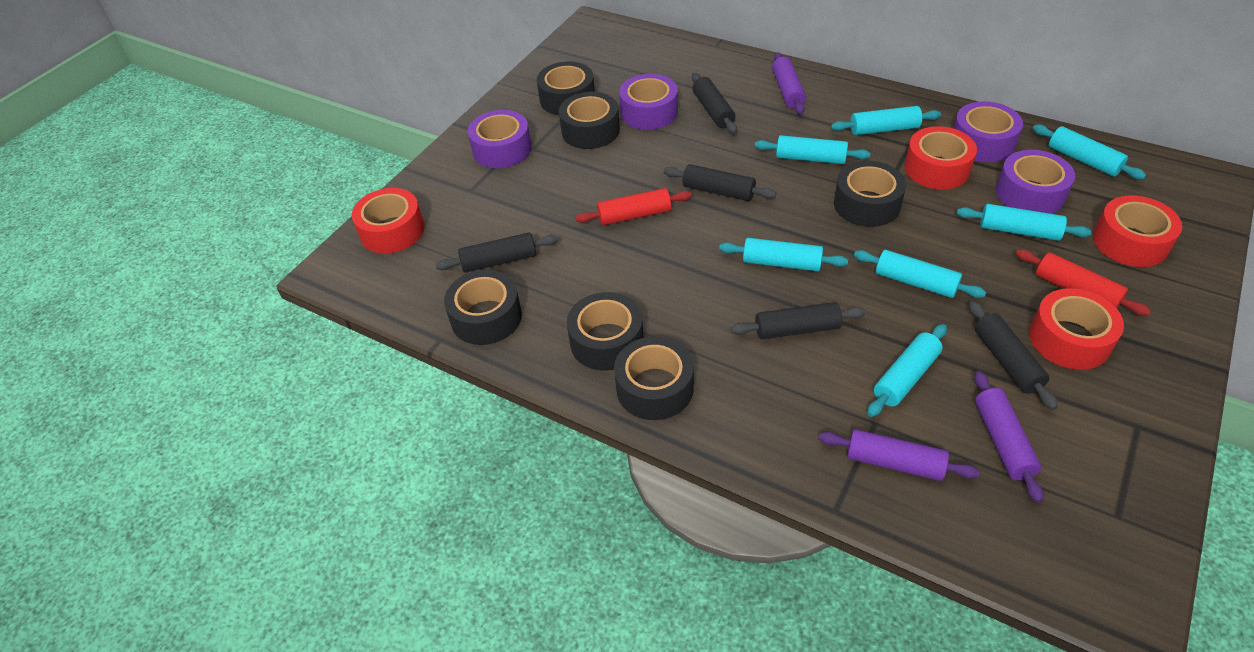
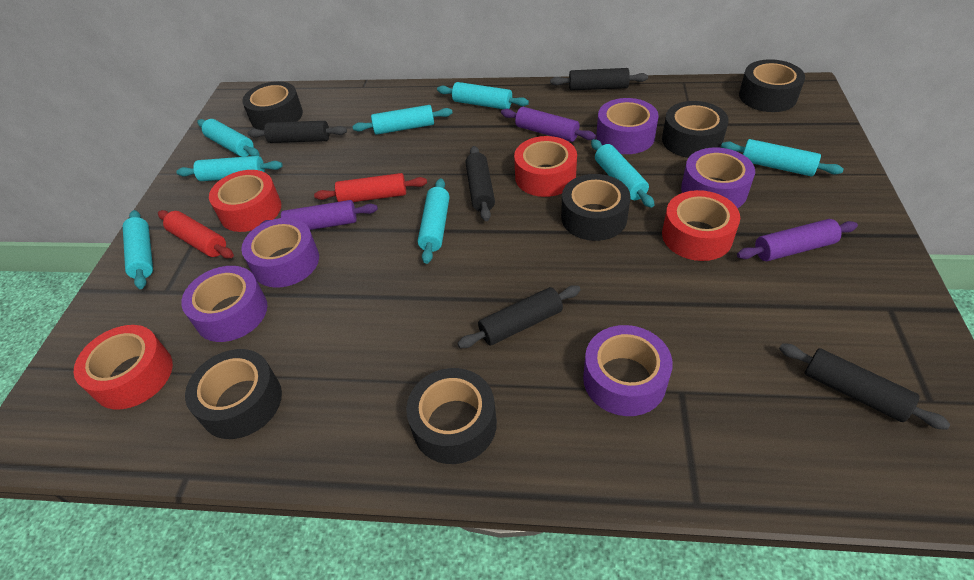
purple tape: 4 -> 5
turquoise rolling pin: 7 -> 8

